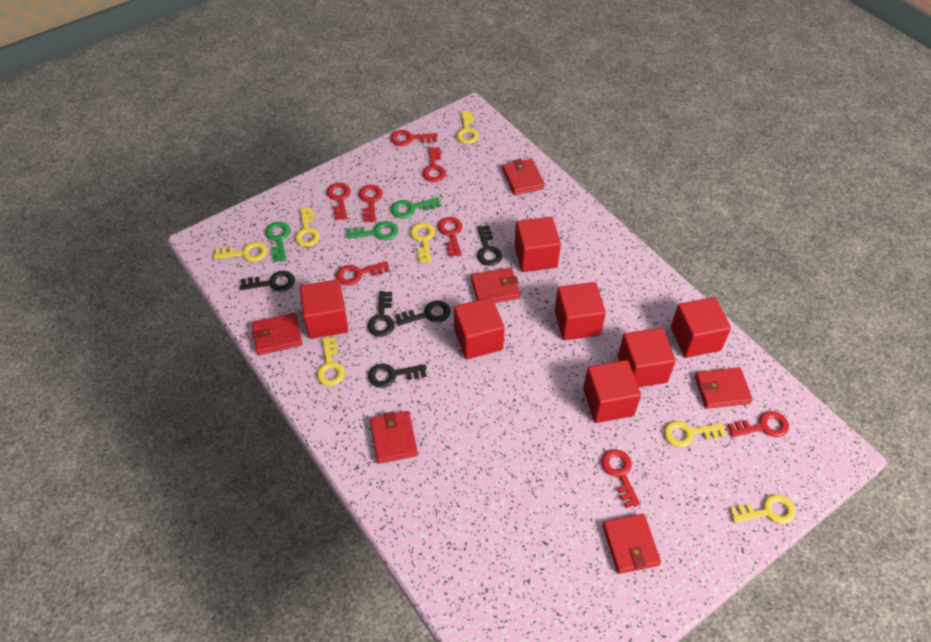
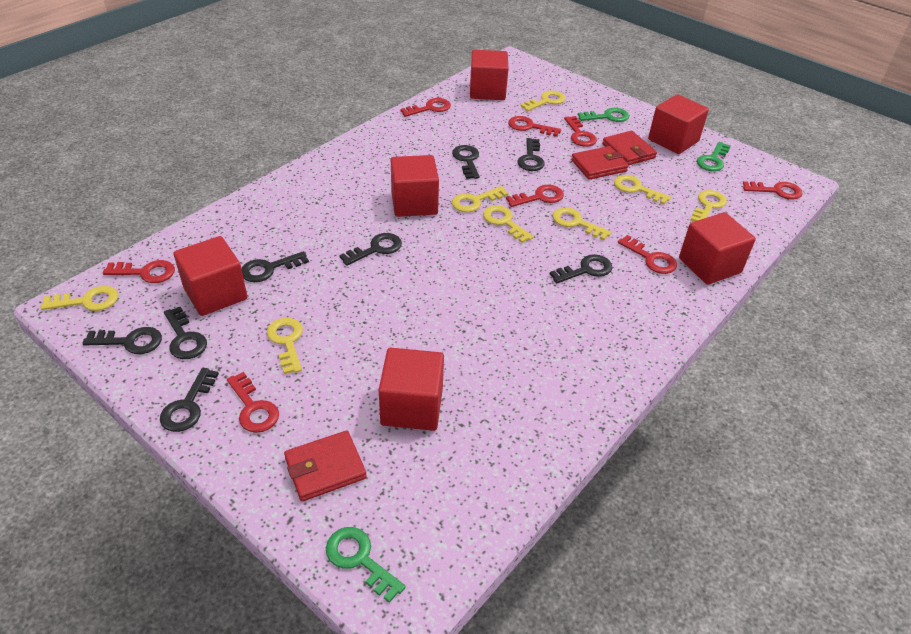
black key: 5 -> 8
red cube: 7 -> 6
red wallet: 6 -> 3
yellow key: 7 -> 8

